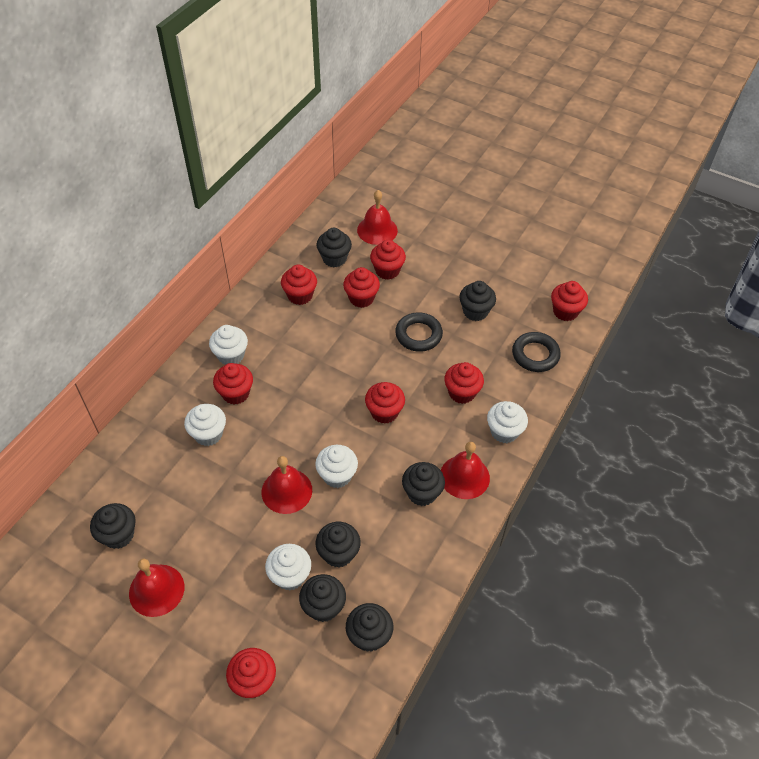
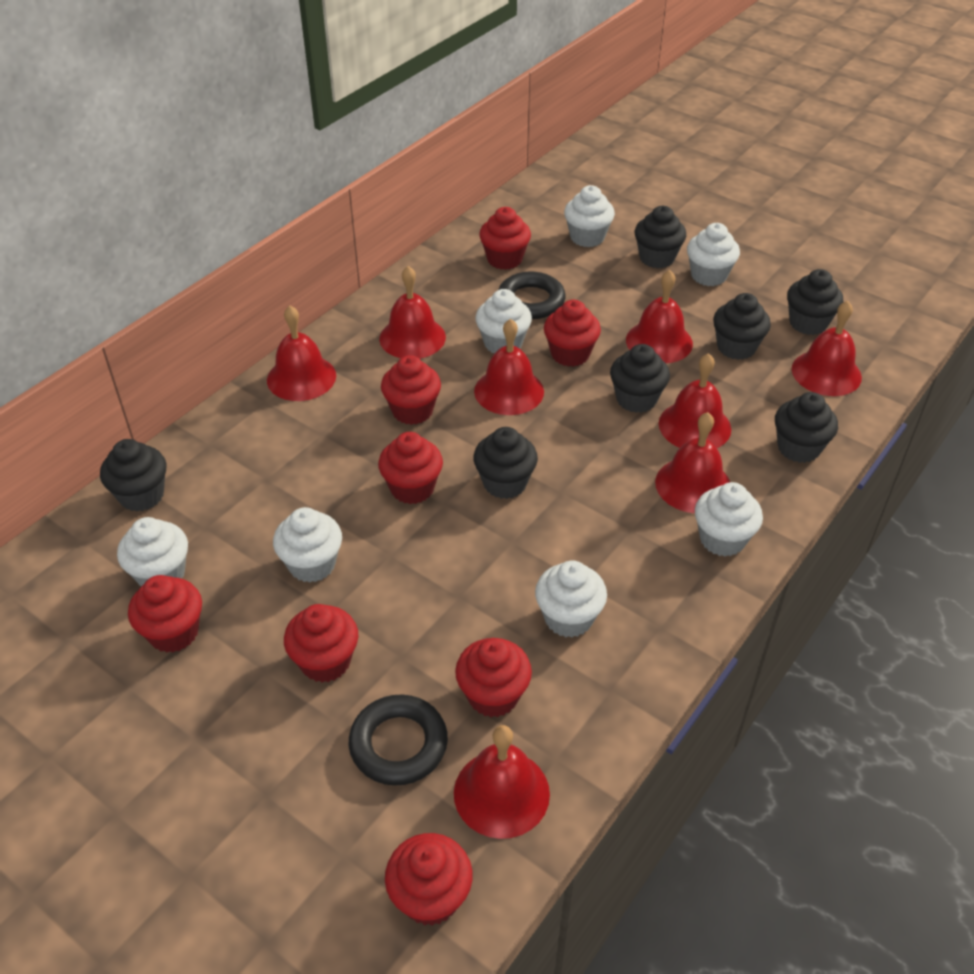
red bell: 4 -> 8
white cupcake: 5 -> 7

